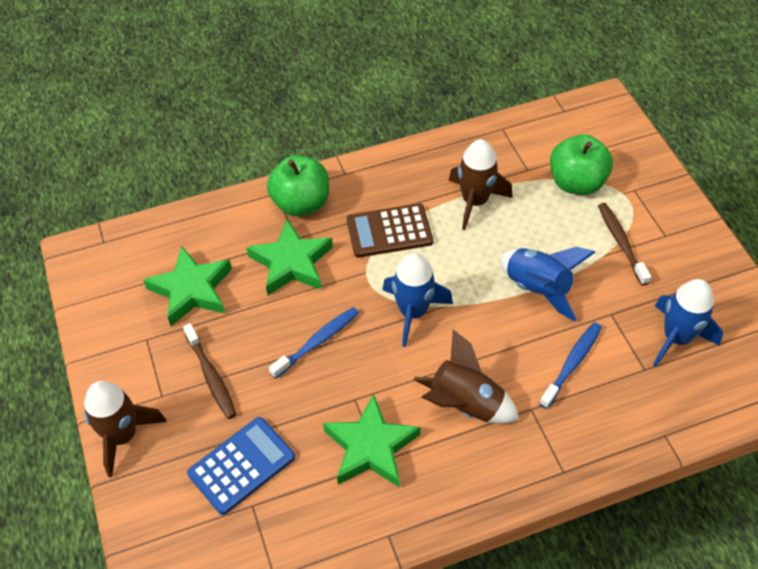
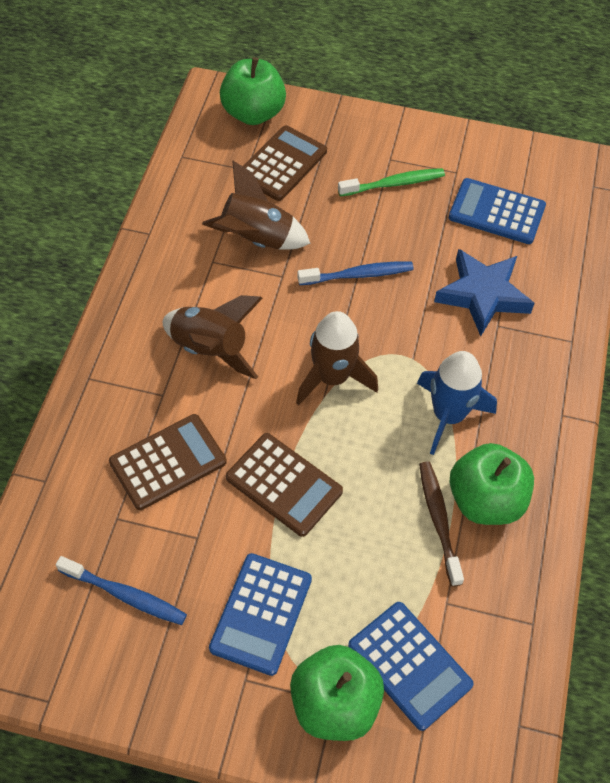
blue calculator: 1 -> 3
blue rocket: 3 -> 1
blue star: 0 -> 1
brown calculator: 1 -> 3
brown toothbrush: 2 -> 1
green apple: 2 -> 3
green star: 3 -> 0
green toothbrush: 0 -> 1

